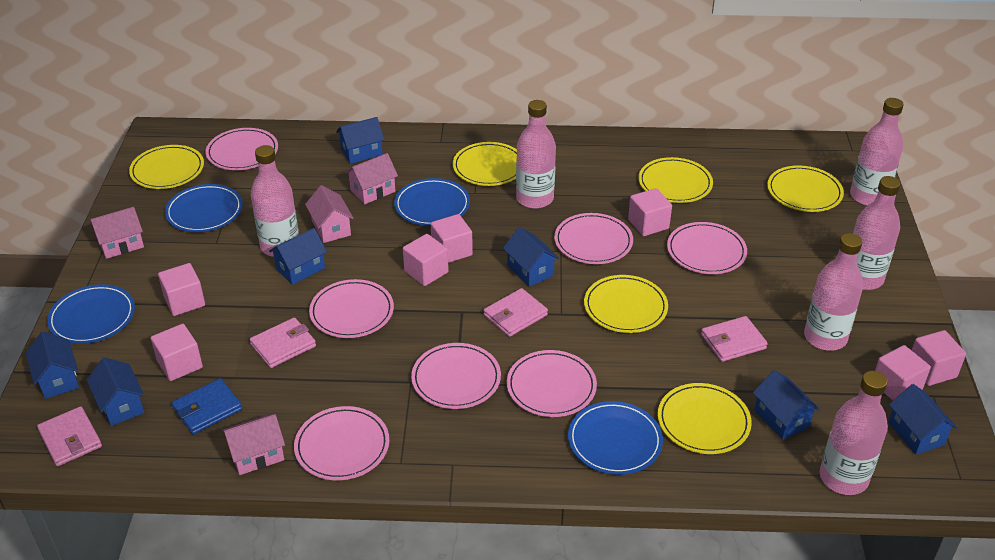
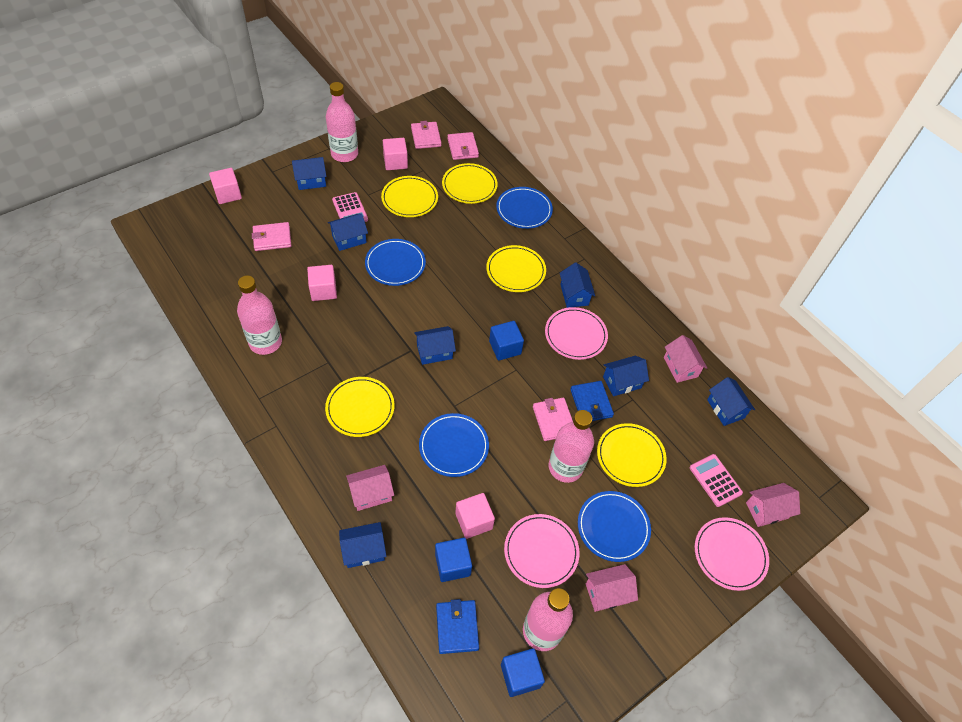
blue cube: 0 -> 3
blue wallet: 1 -> 2
pink bottle: 6 -> 4
pink calculator: 0 -> 2
pink cube: 7 -> 4
pink plate: 7 -> 3
yellow plate: 6 -> 5

